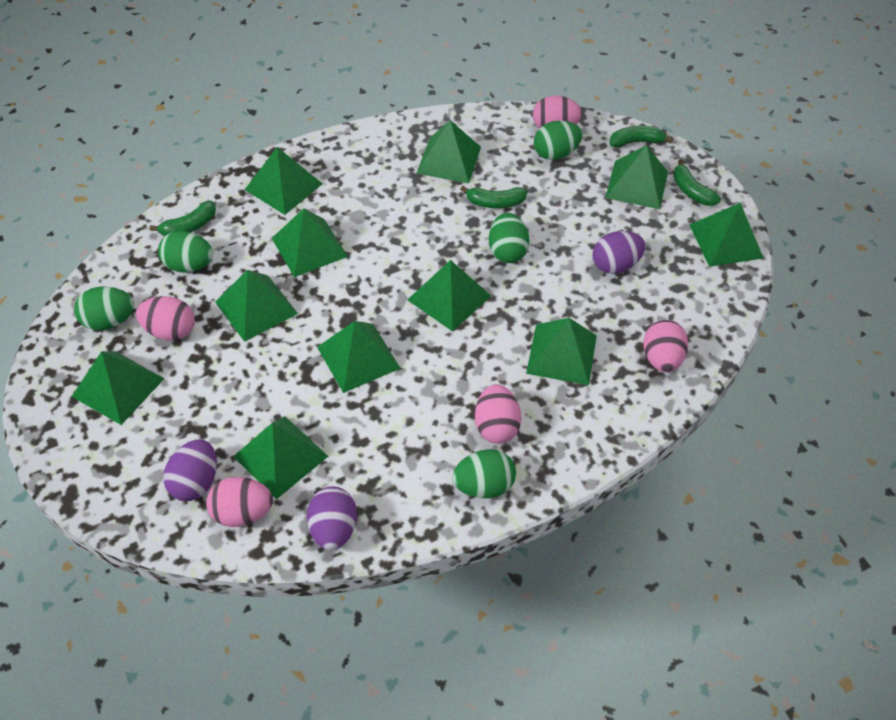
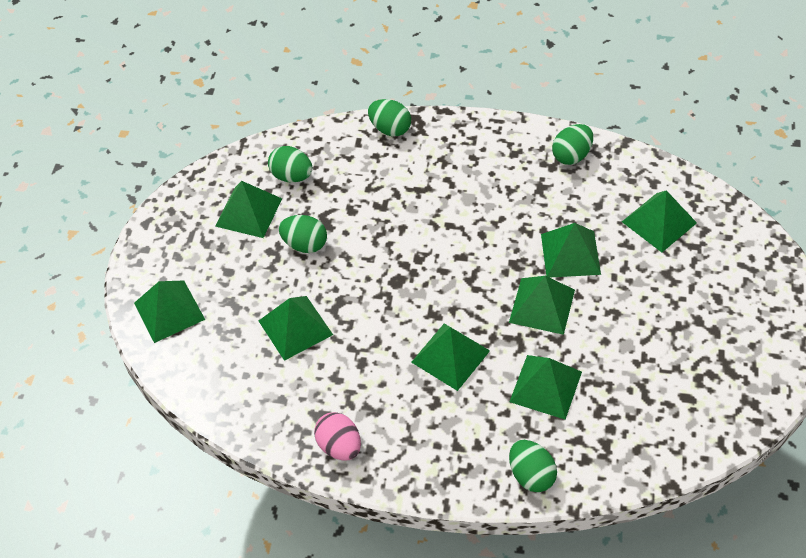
green banana: 4 -> 0
green pyramid: 11 -> 8
pink egg: 5 -> 1
purple egg: 3 -> 0

